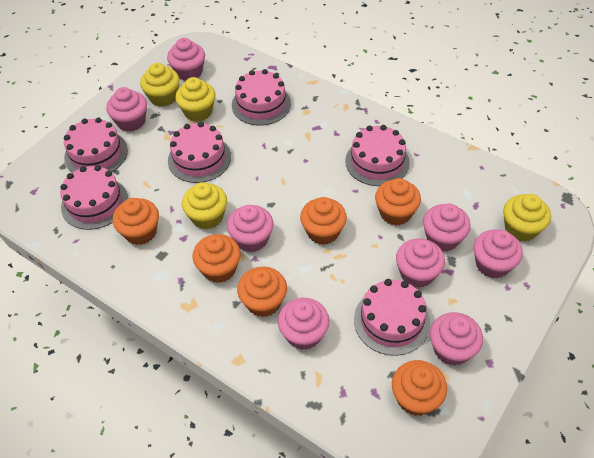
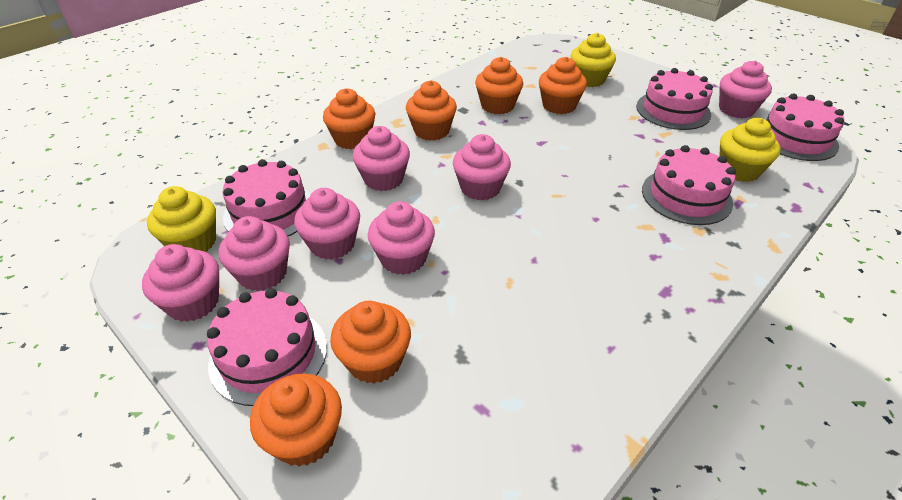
pink cake: 6 -> 5
pink cupcake: 8 -> 7
yellow cupcake: 4 -> 3

